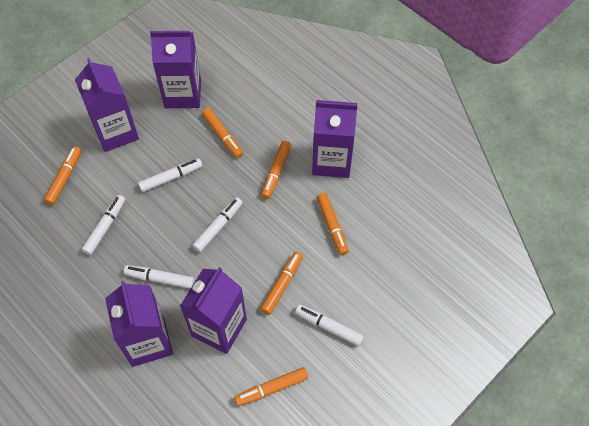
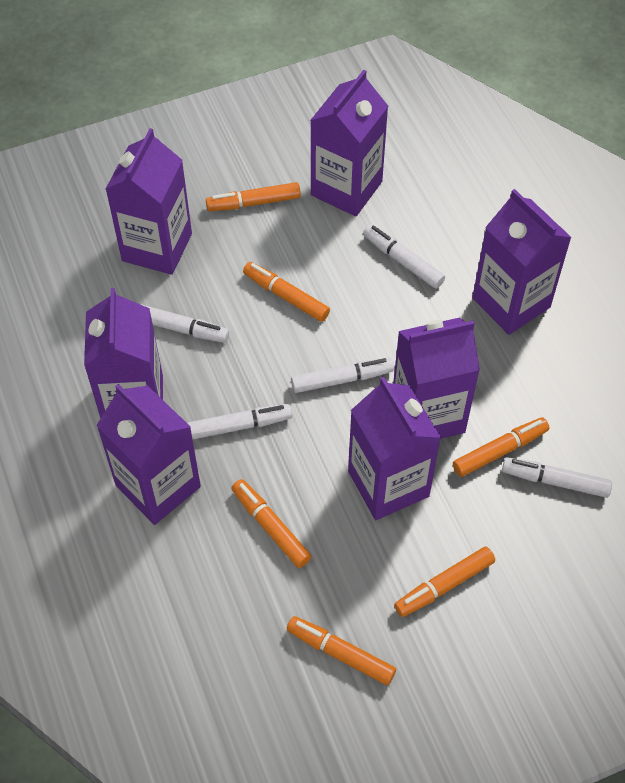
purple carton: 5 -> 7

